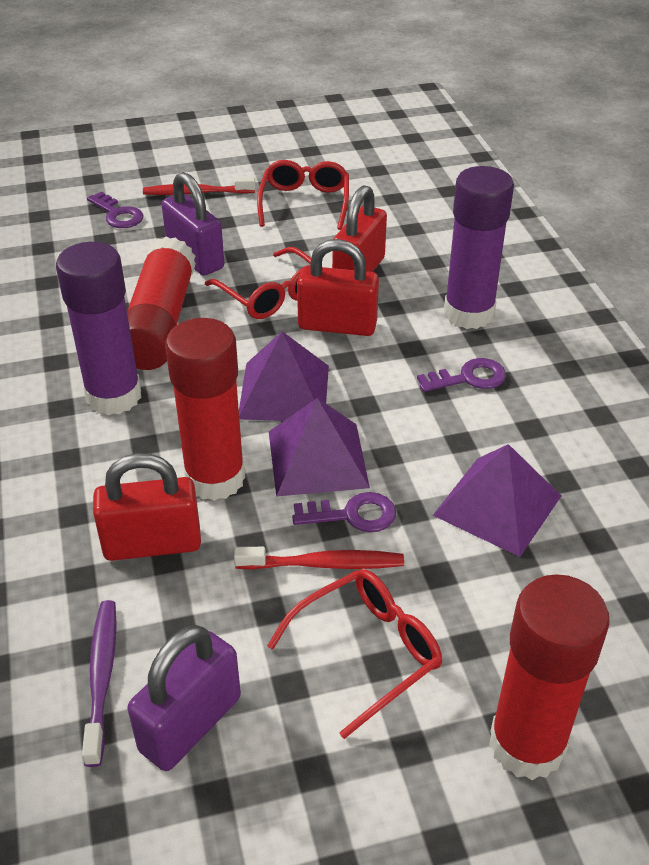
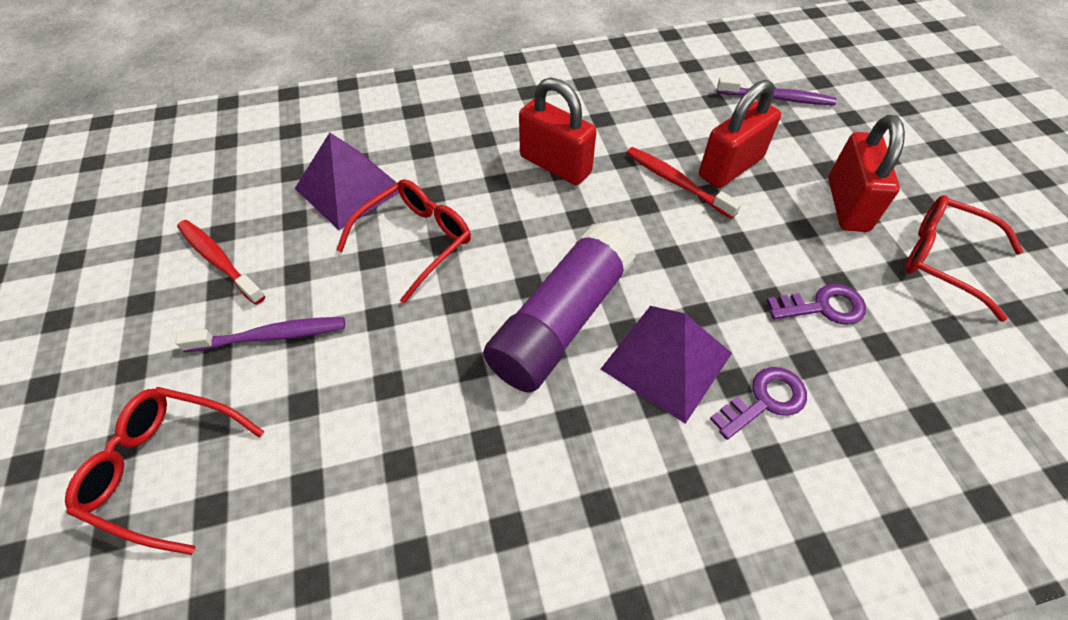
purple glue stick: 2 -> 1
purple key: 3 -> 2
purple padlock: 2 -> 0
purple pyramid: 3 -> 2
purple toothbrush: 1 -> 2
red glue stick: 3 -> 0

